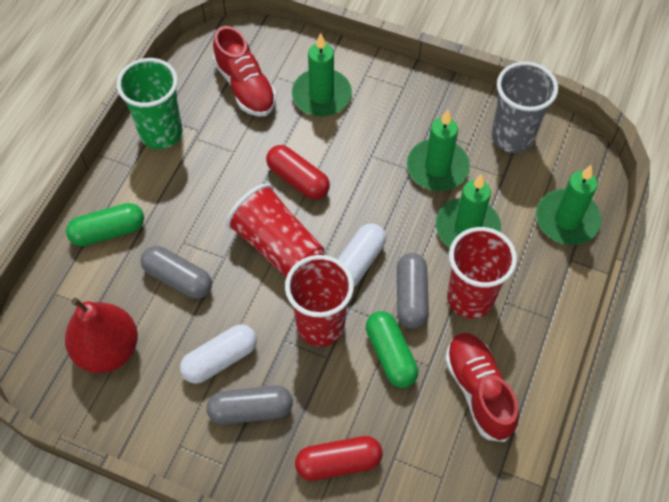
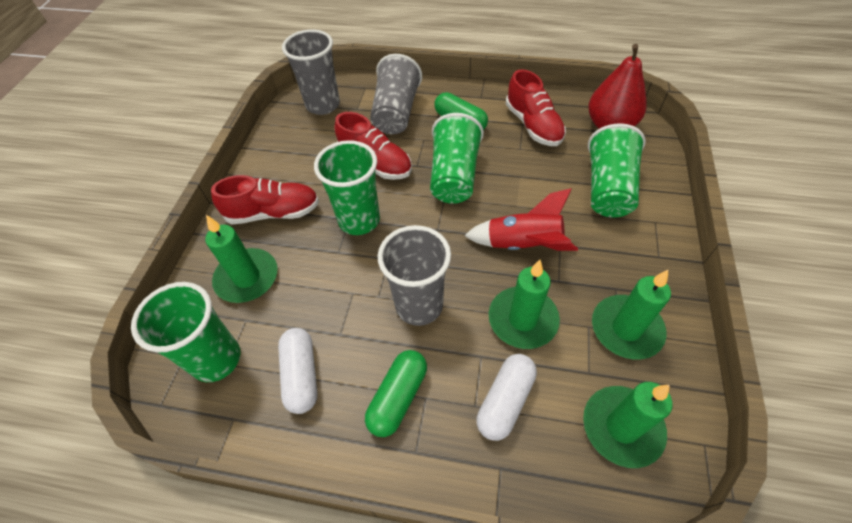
green cup: 1 -> 4
grey capsule: 3 -> 0
grey cup: 1 -> 3
red capsule: 2 -> 0
red cup: 3 -> 0
red rocket: 0 -> 1
red shoe: 2 -> 3

